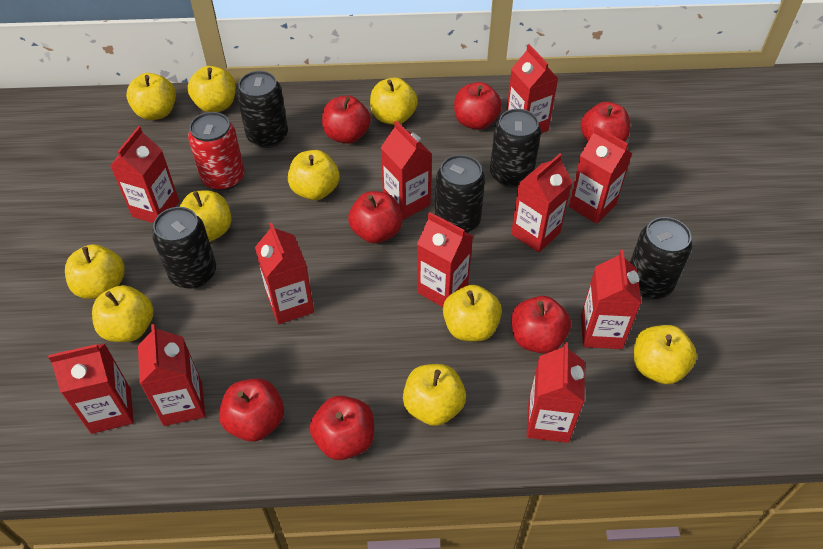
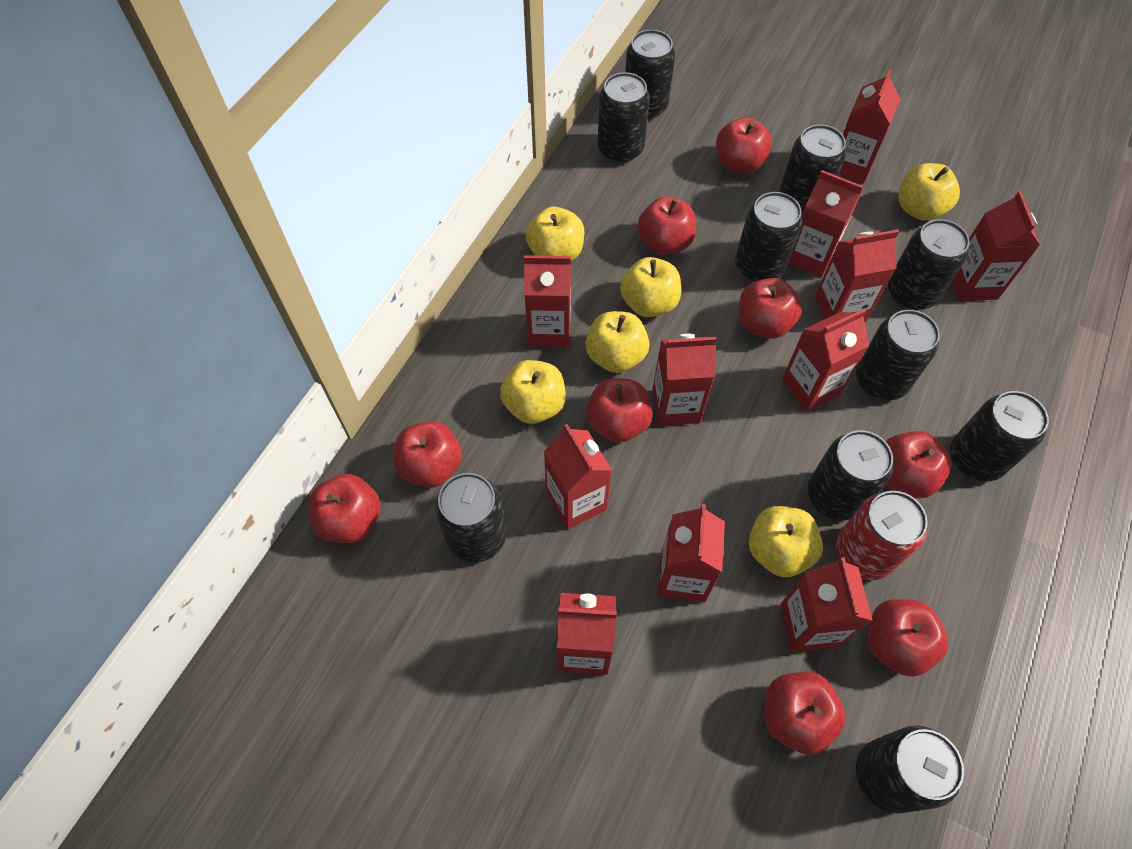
black can: 5 -> 10
red apple: 7 -> 9
yellow apple: 10 -> 6

